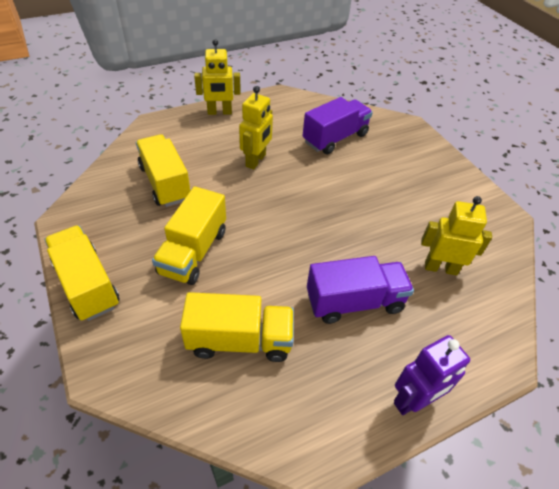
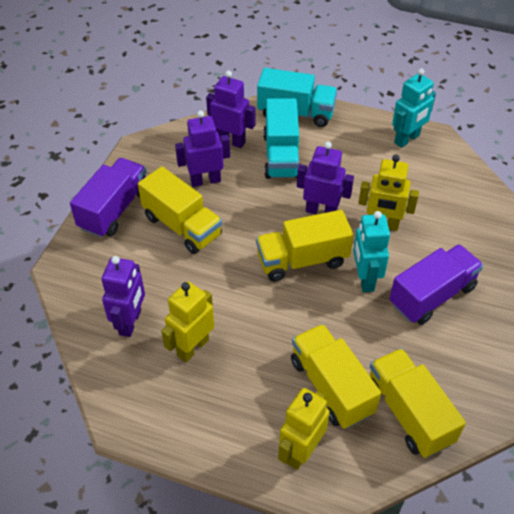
purple robot: 1 -> 4
turquoise robot: 0 -> 2
turquoise truck: 0 -> 2

